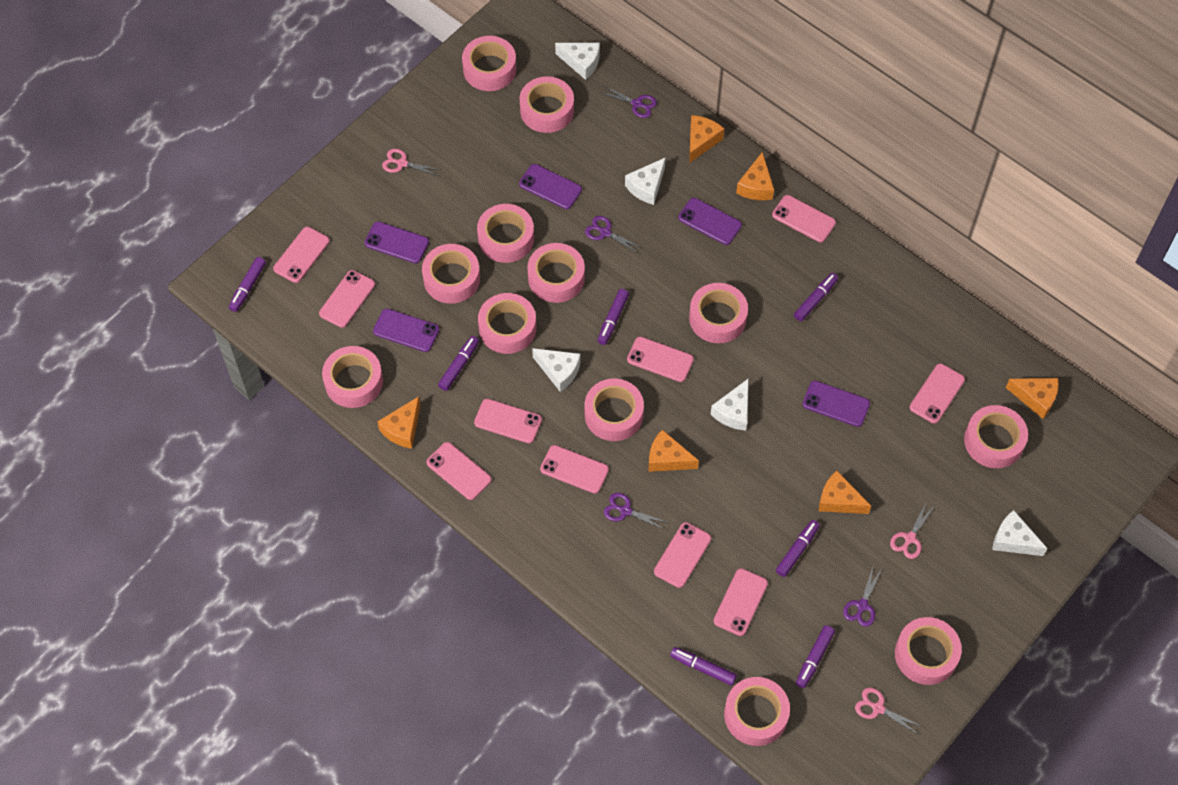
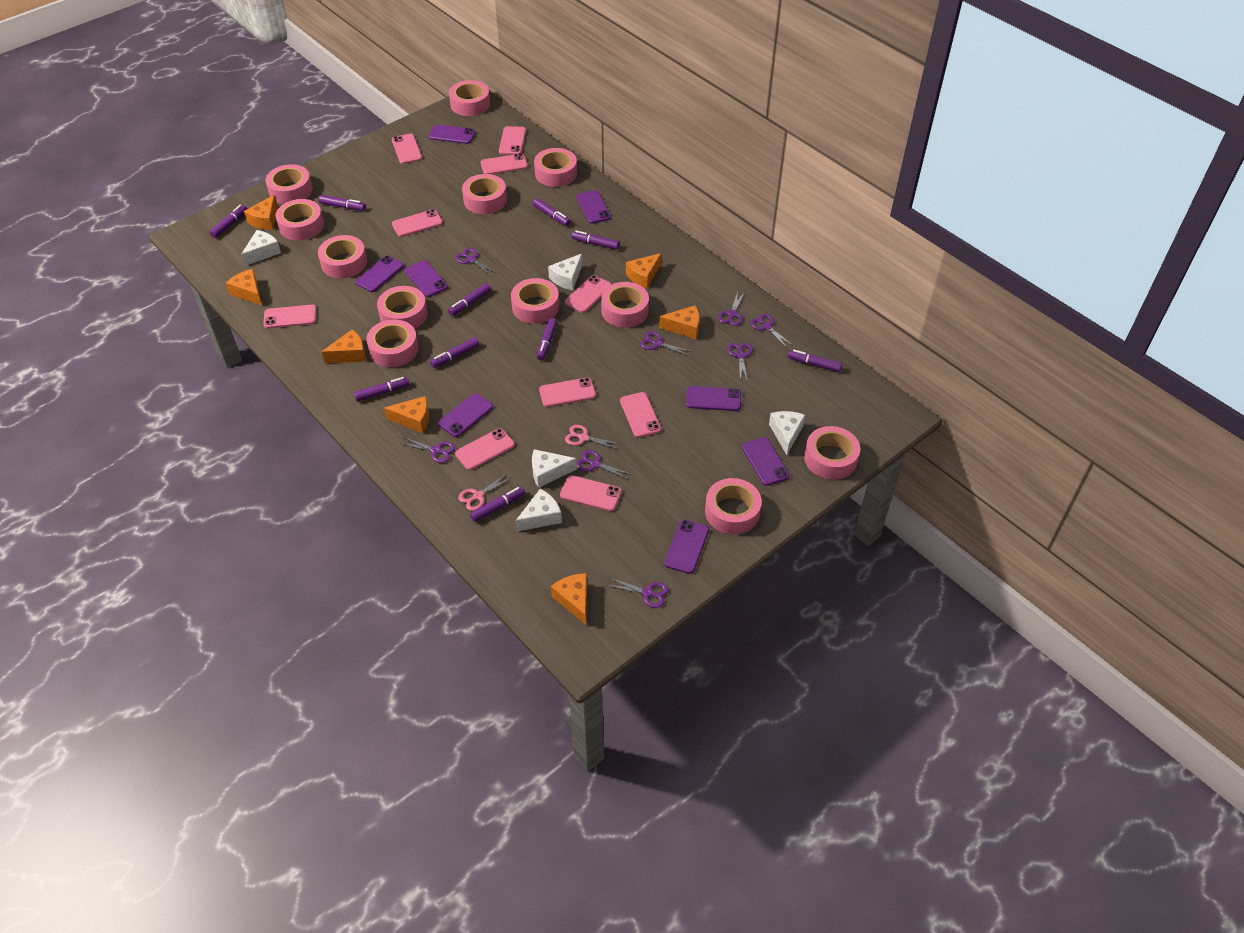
orange cheese: 6 -> 7
pink scissors: 3 -> 2
purple marker: 7 -> 10
purple phone: 5 -> 8
purple scissors: 4 -> 8

